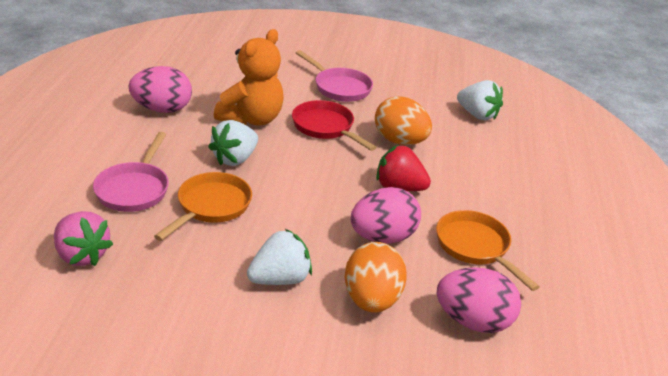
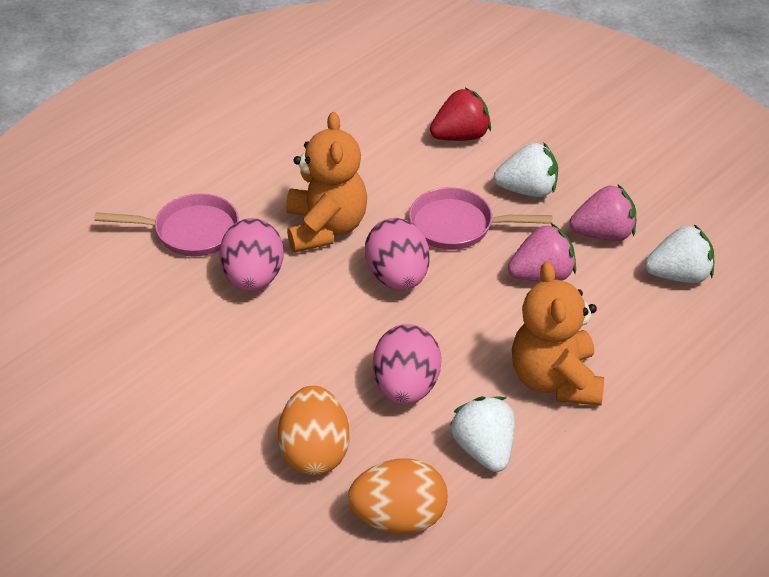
orange pan: 2 -> 0
orange teddy bear: 1 -> 2
pink strawberry: 1 -> 2
red pan: 1 -> 0

